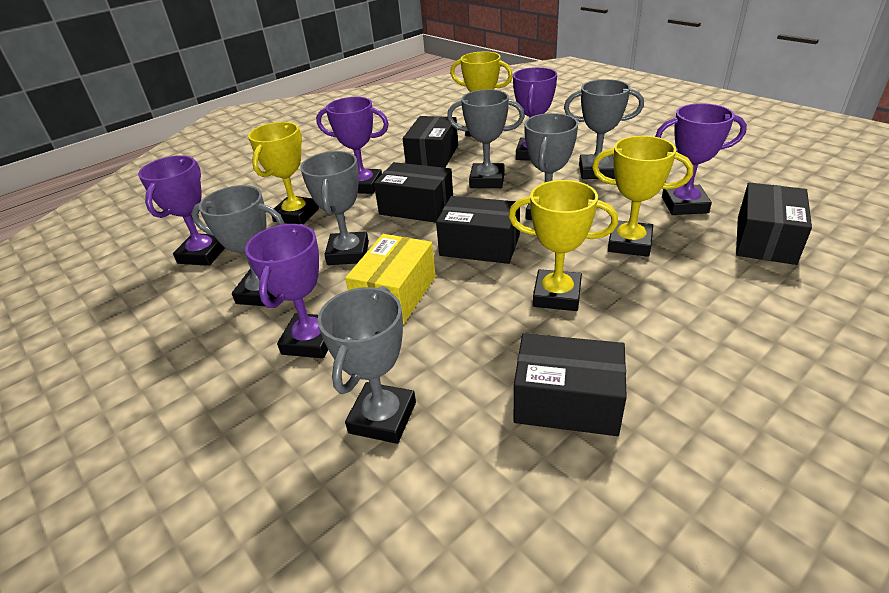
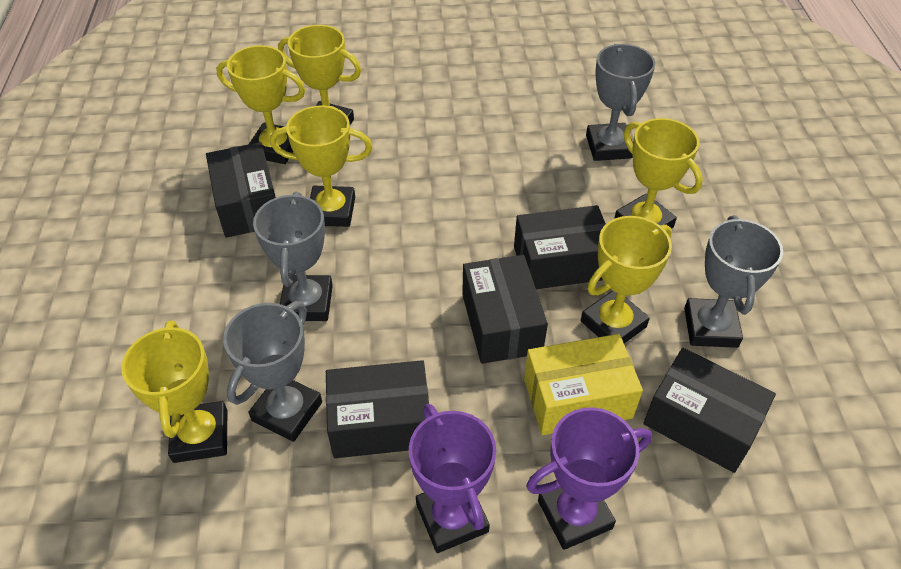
grey trophy: 6 -> 4
purple trophy: 5 -> 2
yellow trophy: 4 -> 6

